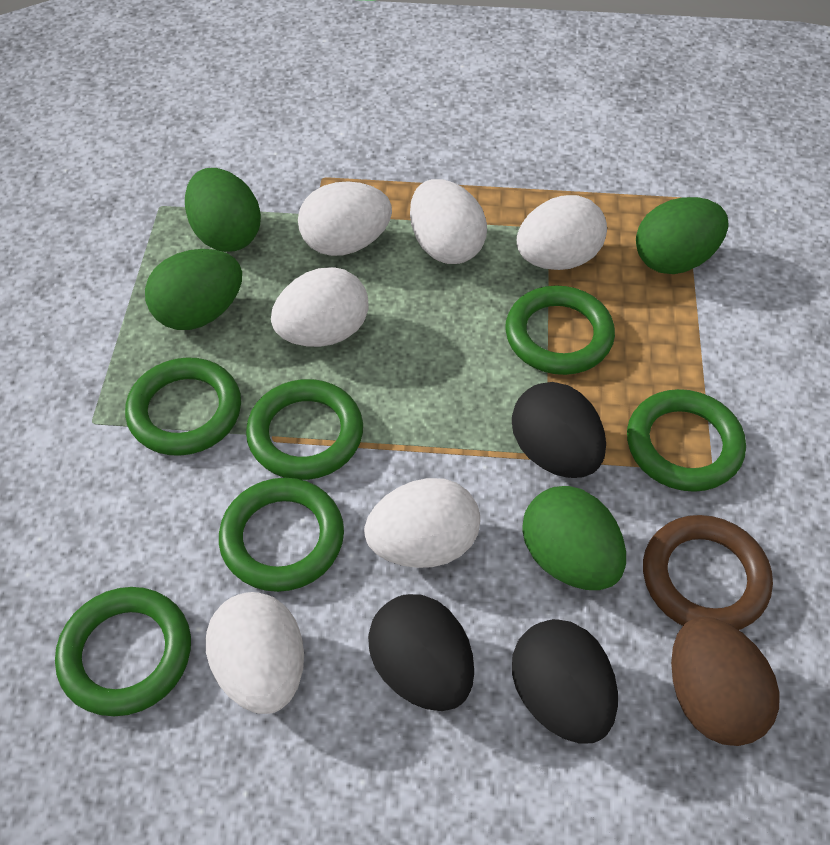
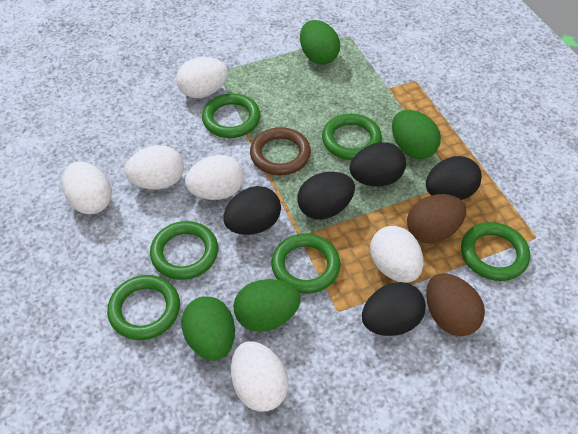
black egg: 3 -> 5
brown egg: 1 -> 2

